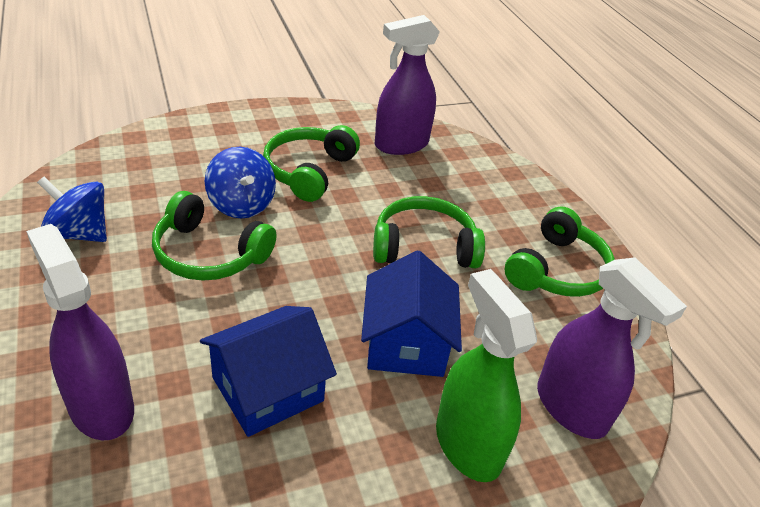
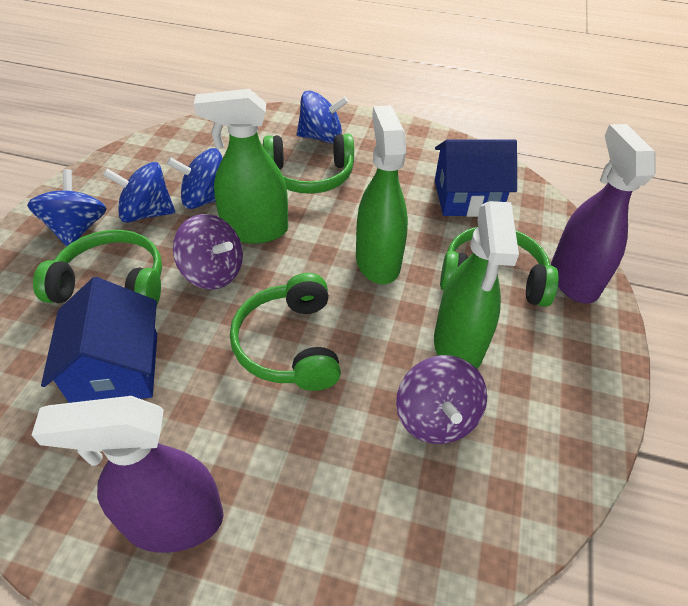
blue spinning top: 2 -> 4
green spray bottle: 1 -> 3
purple spinning top: 0 -> 2
purple spray bottle: 3 -> 2

